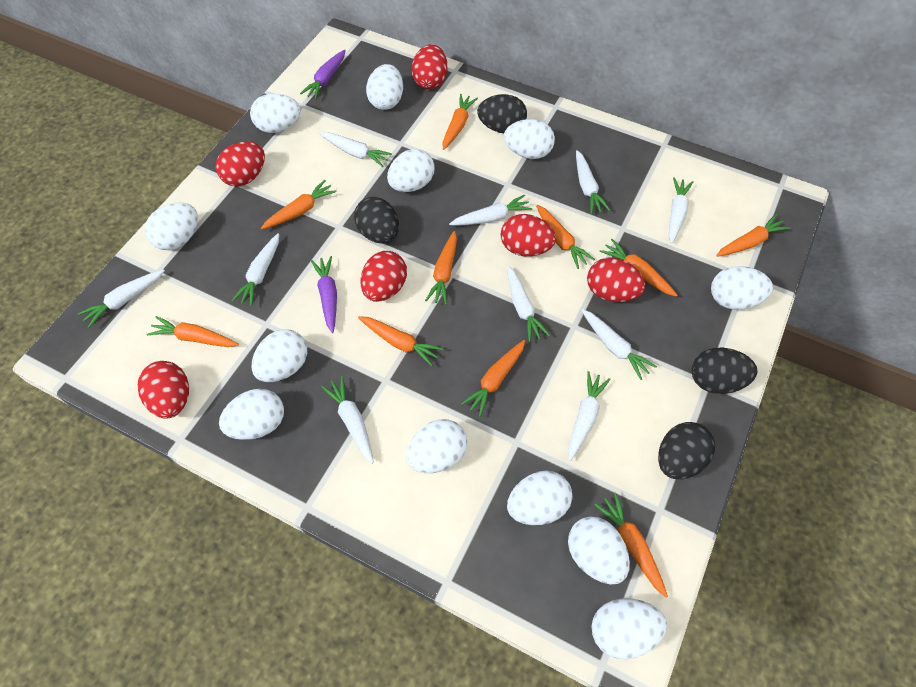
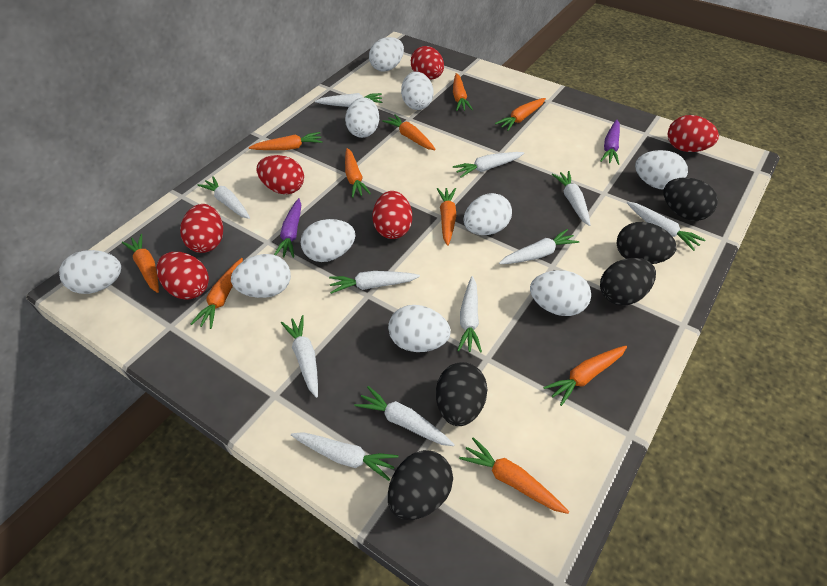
black egg: 4 -> 5
white carrot: 10 -> 11
white egg: 12 -> 10

